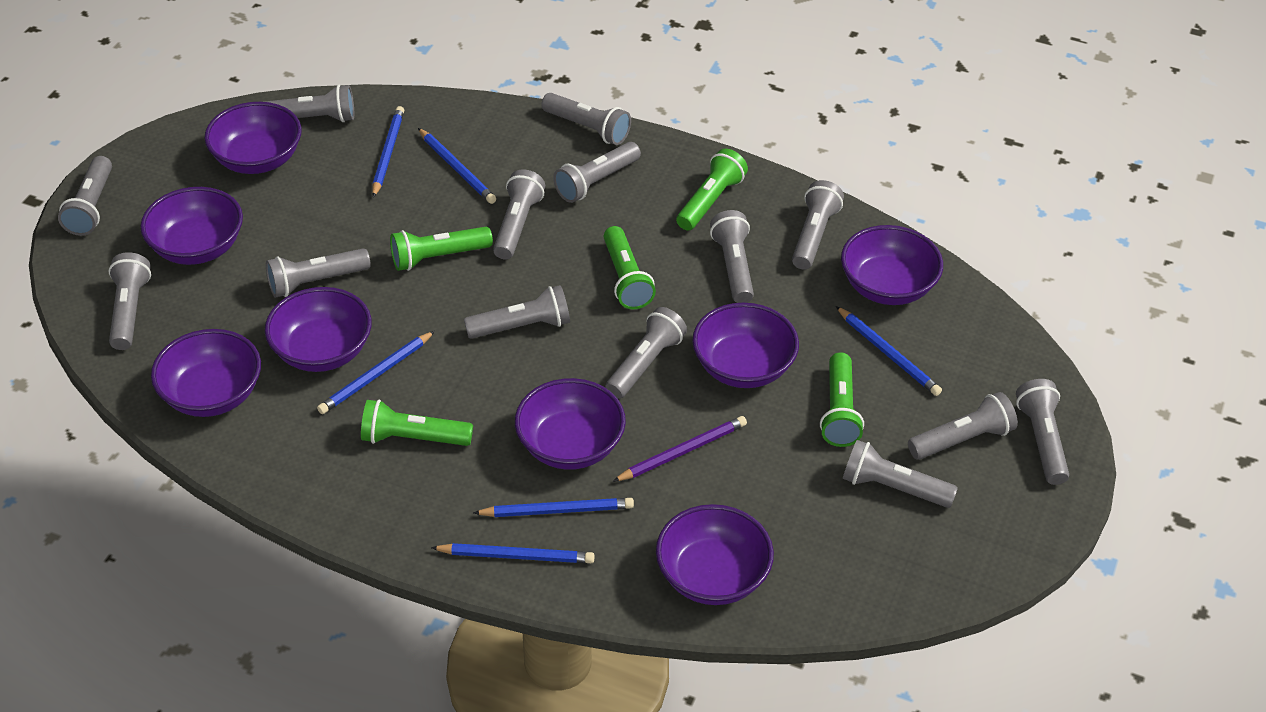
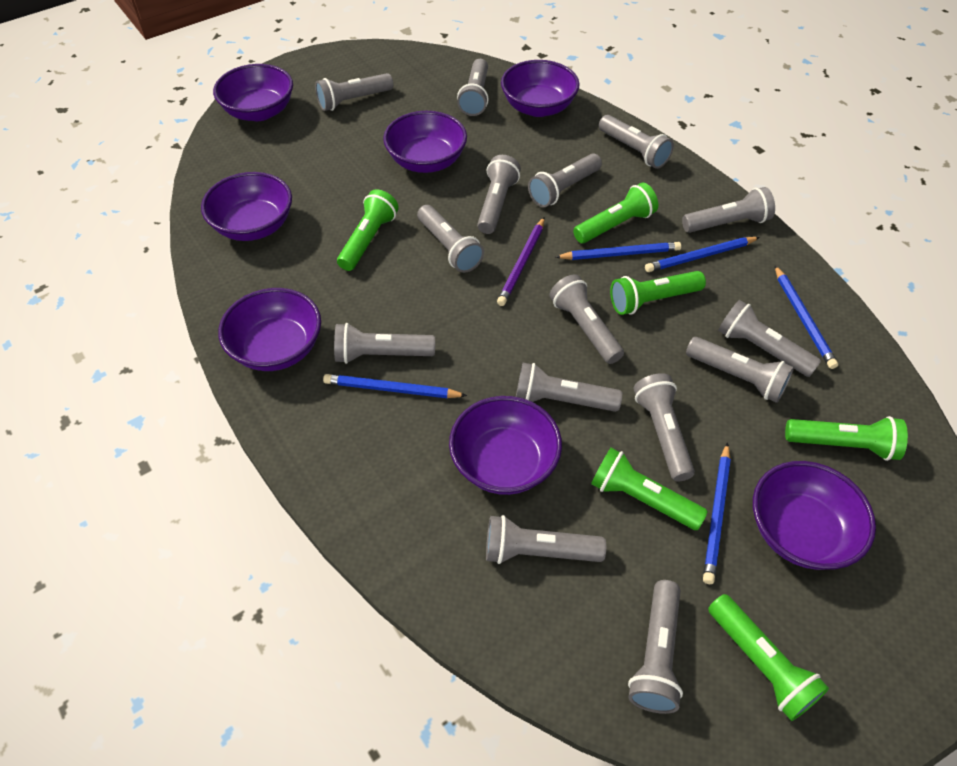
blue pencil: 6 -> 5
green flashlight: 5 -> 6
grey flashlight: 14 -> 15
purple bowl: 8 -> 7

